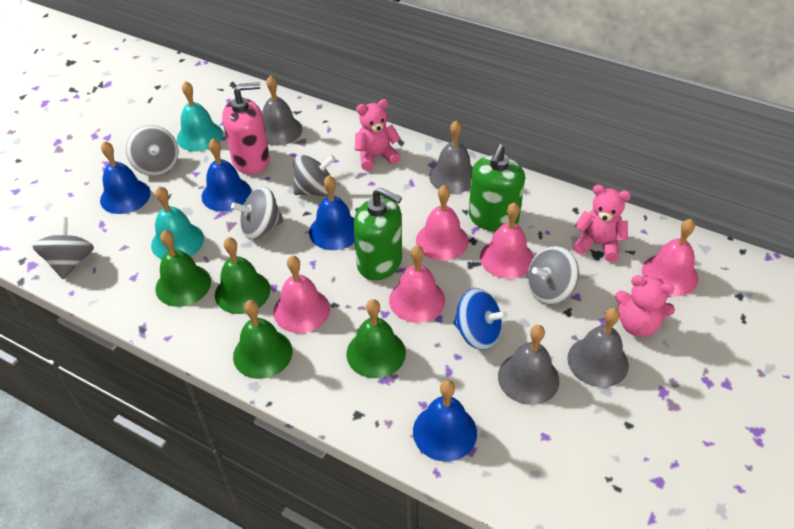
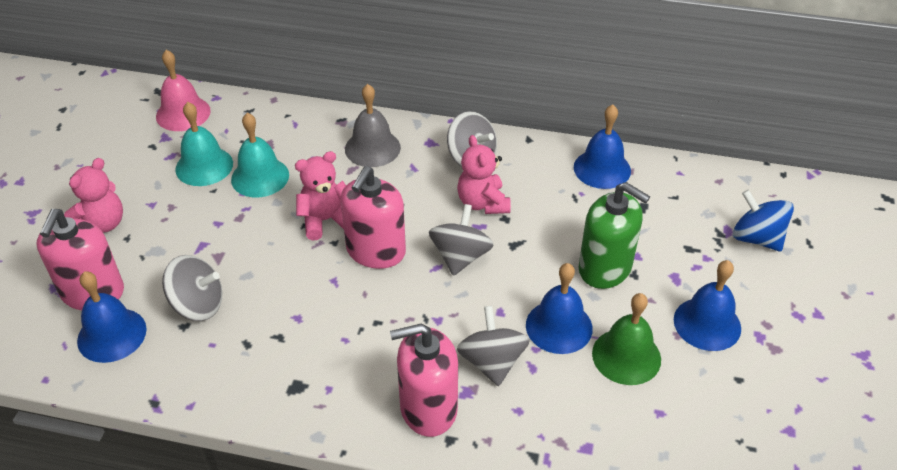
green bell: 4 -> 1
green soap dispenser: 2 -> 1
grey bell: 4 -> 1
grey spinning top: 5 -> 4
pink bell: 5 -> 1
pink soap dispenser: 1 -> 3

